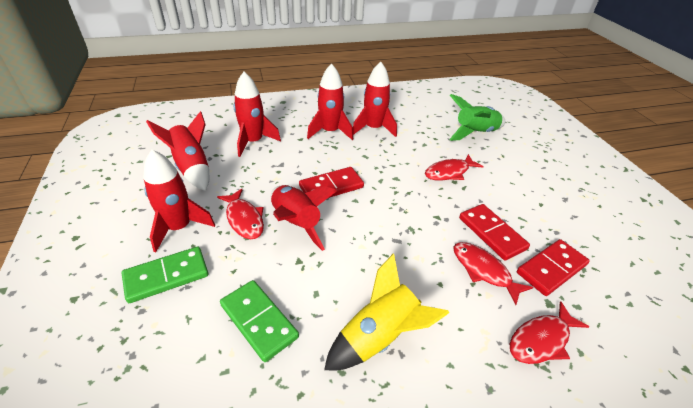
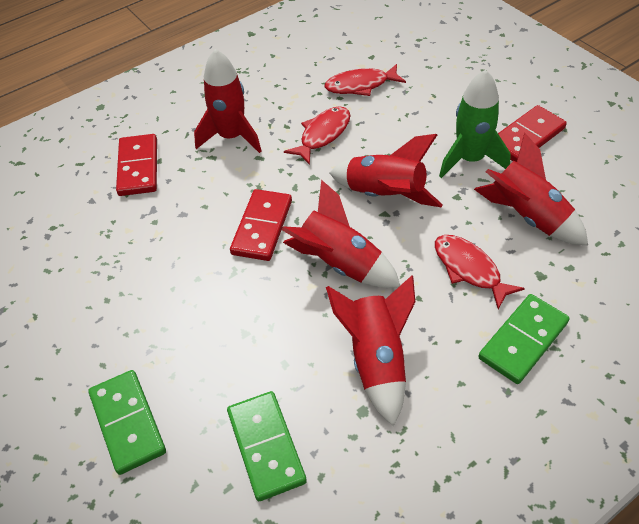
green domino: 2 -> 3
red fish: 4 -> 3
red rocket: 6 -> 5
yellow rocket: 1 -> 0

